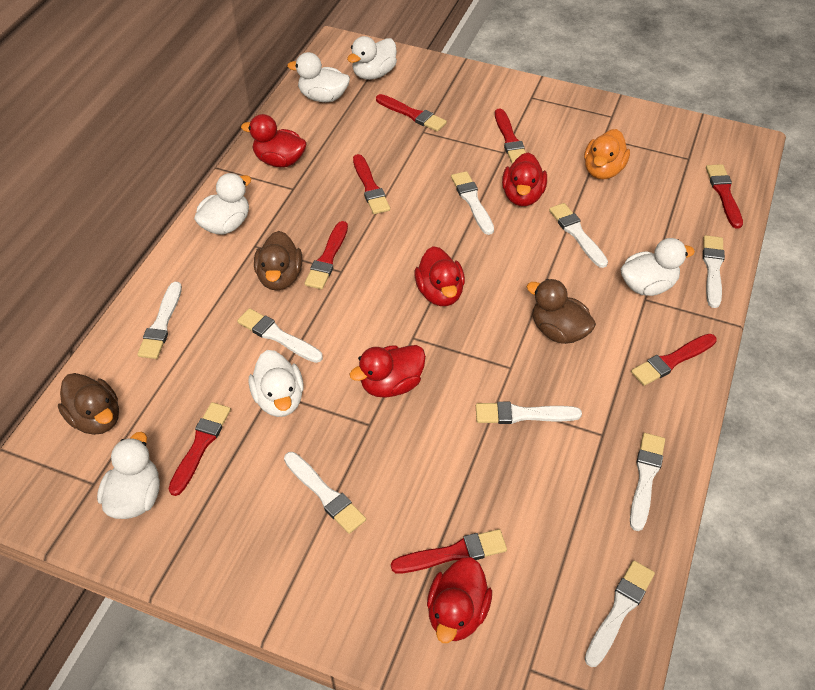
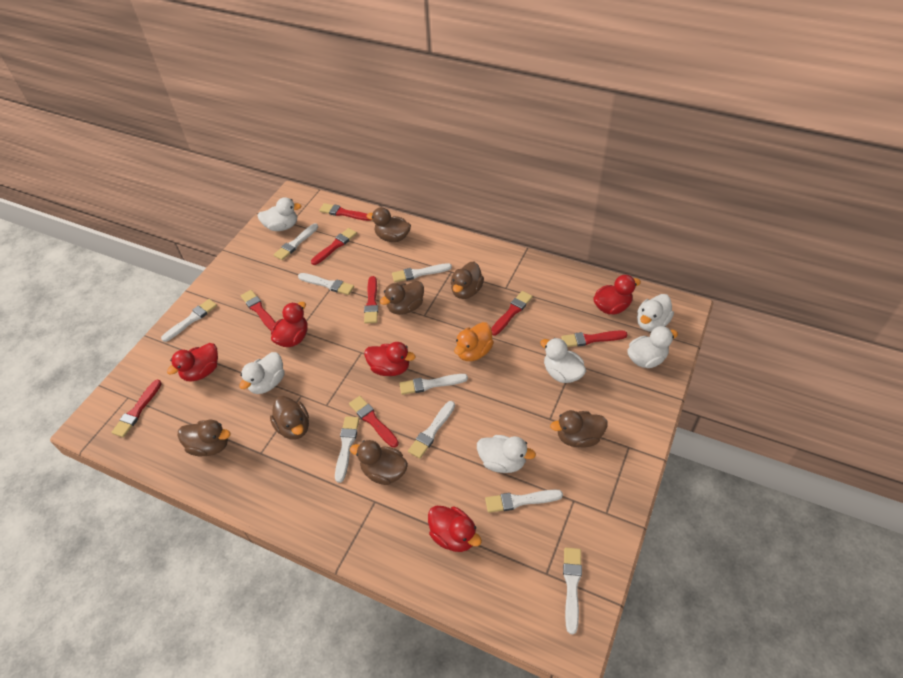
brown duck: 3 -> 7

